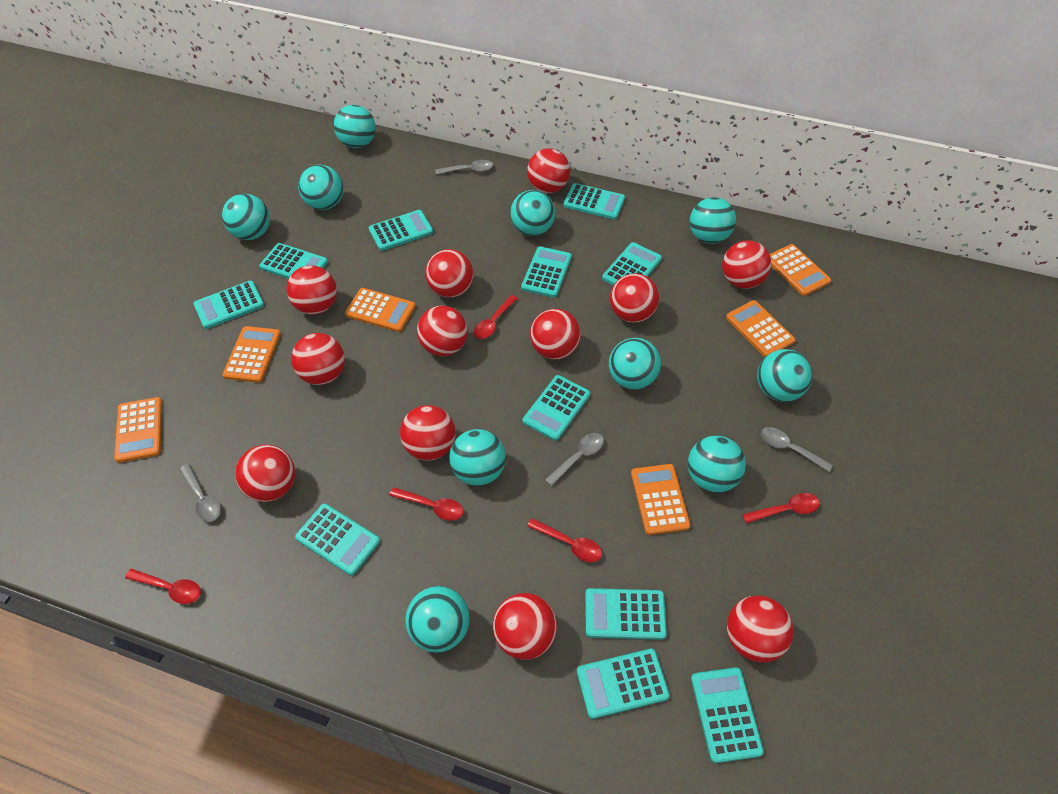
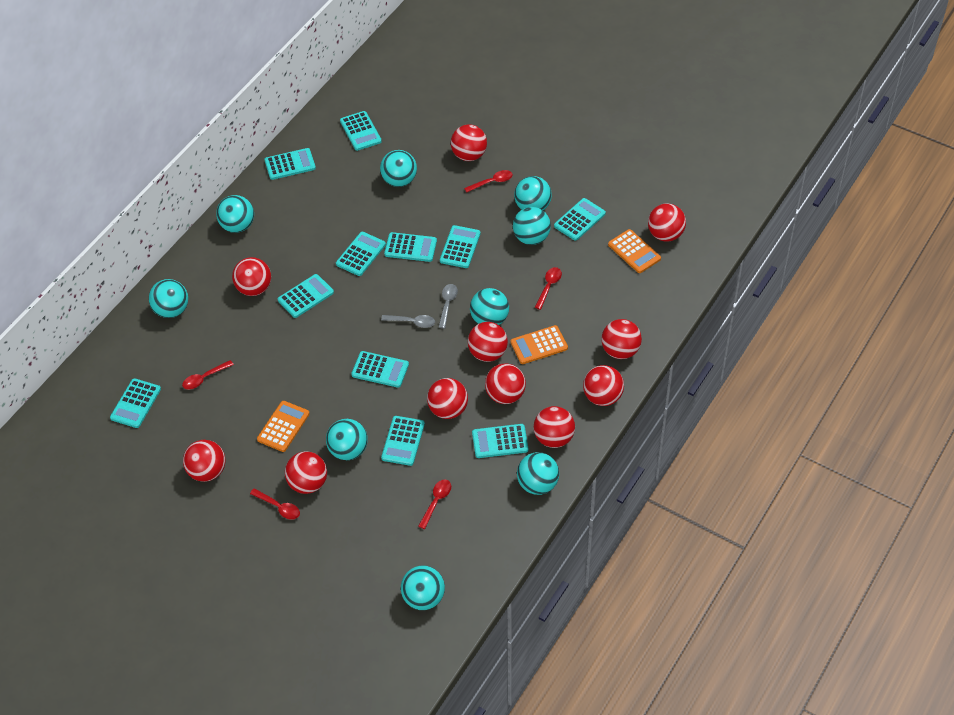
grey spoon: 4 -> 2
orange calculator: 6 -> 3
red ball: 12 -> 11
turquoise ball: 10 -> 9

